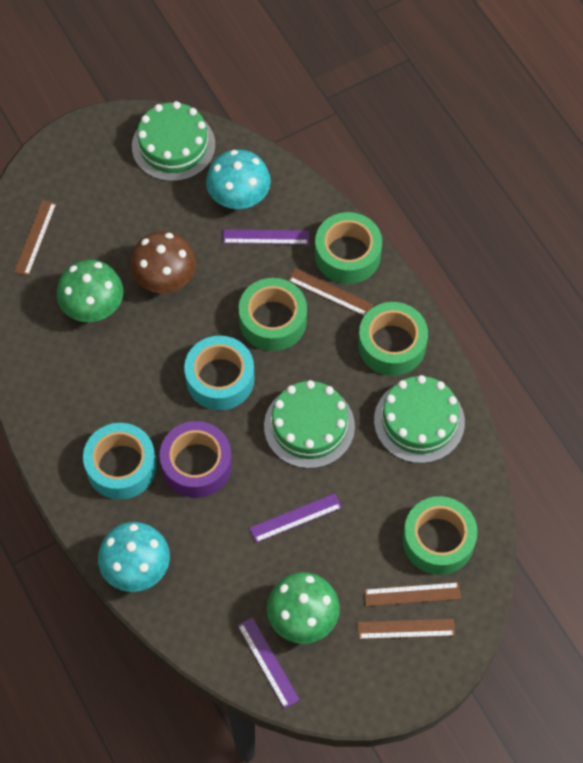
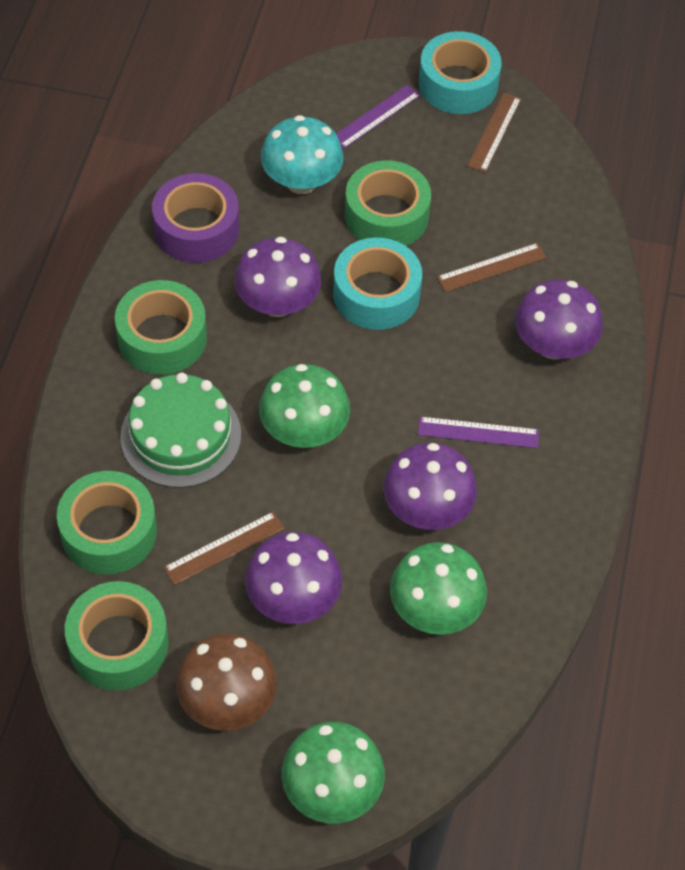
brown ruler: 4 -> 3
green cake: 3 -> 1
green mushroom: 2 -> 3
purple mushroom: 0 -> 4
purple ruler: 3 -> 2
turquoise mushroom: 2 -> 1

